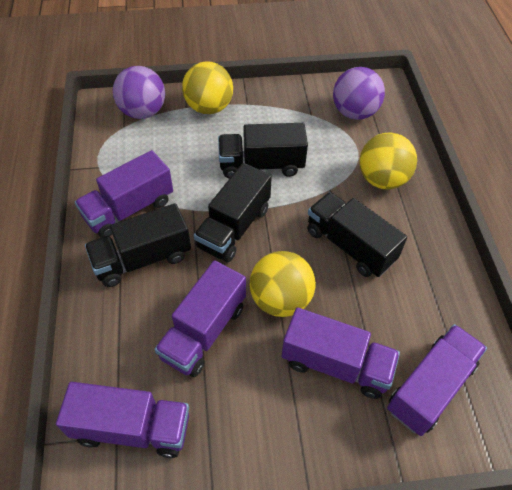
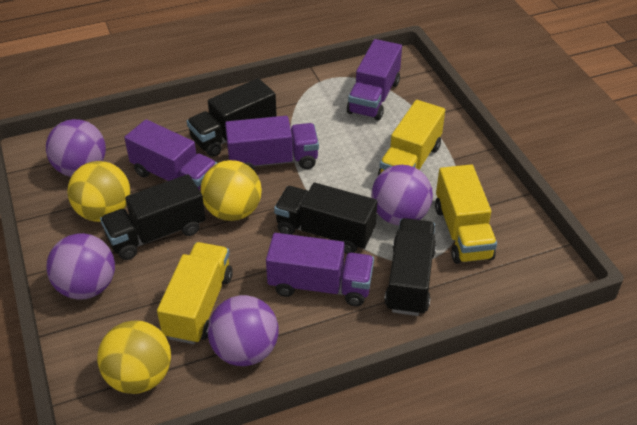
purple ball: 2 -> 4
purple truck: 5 -> 4
yellow truck: 0 -> 3

